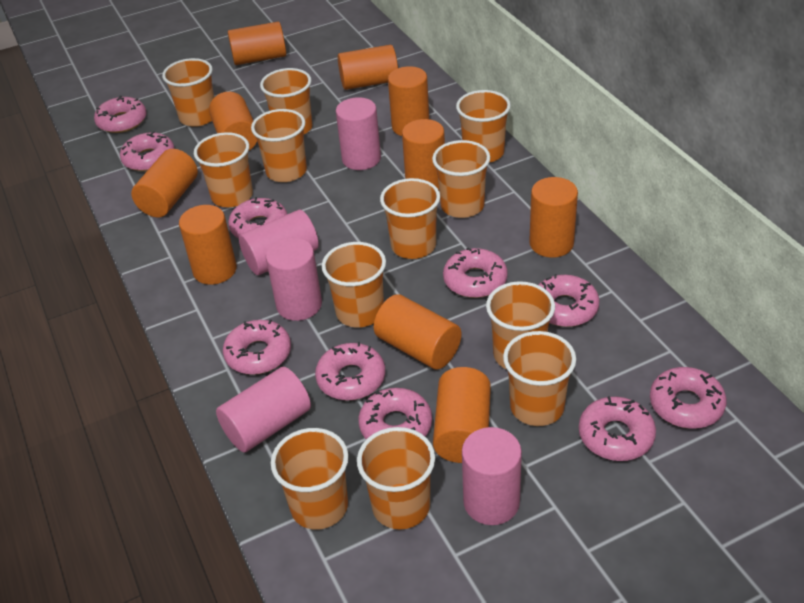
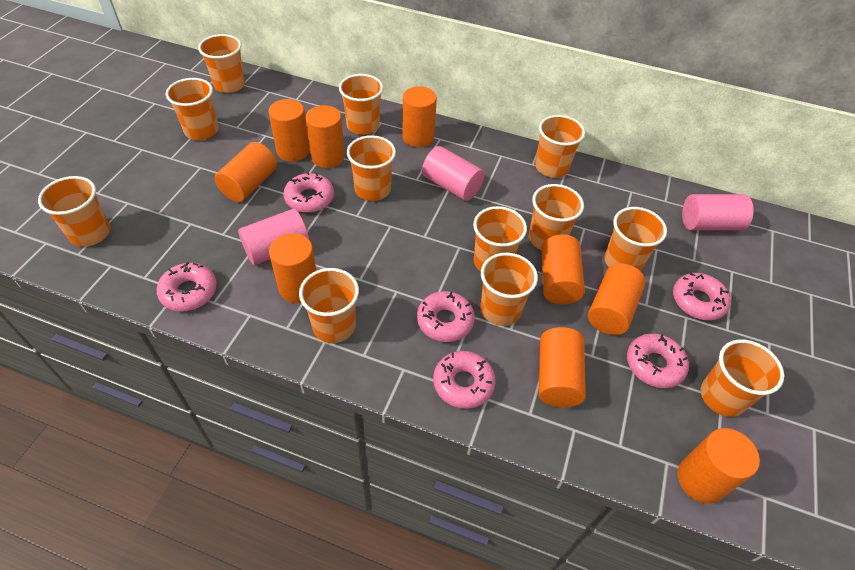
orange cylinder: 10 -> 9
pink cylinder: 5 -> 3
pink donut: 10 -> 6

